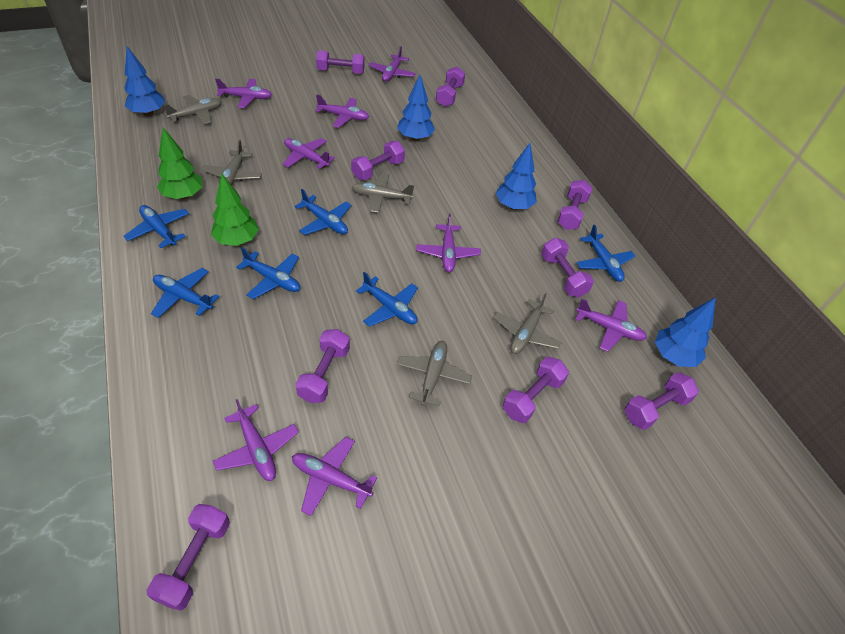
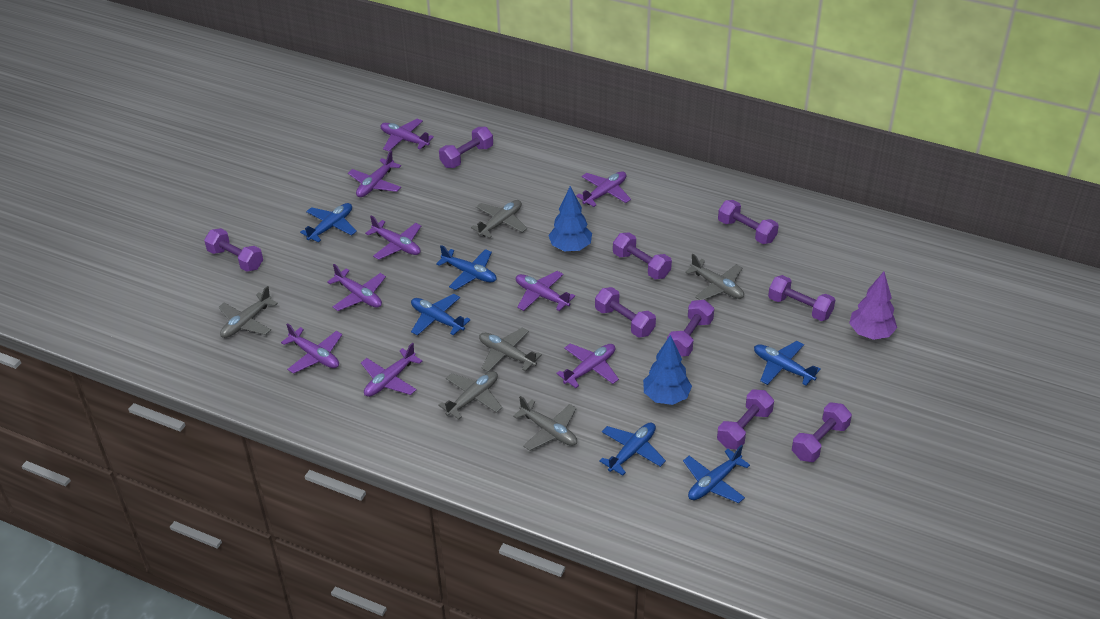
blue tree: 4 -> 2
green tree: 2 -> 0
grey plane: 5 -> 6
purple plane: 8 -> 9
purple tree: 0 -> 1

